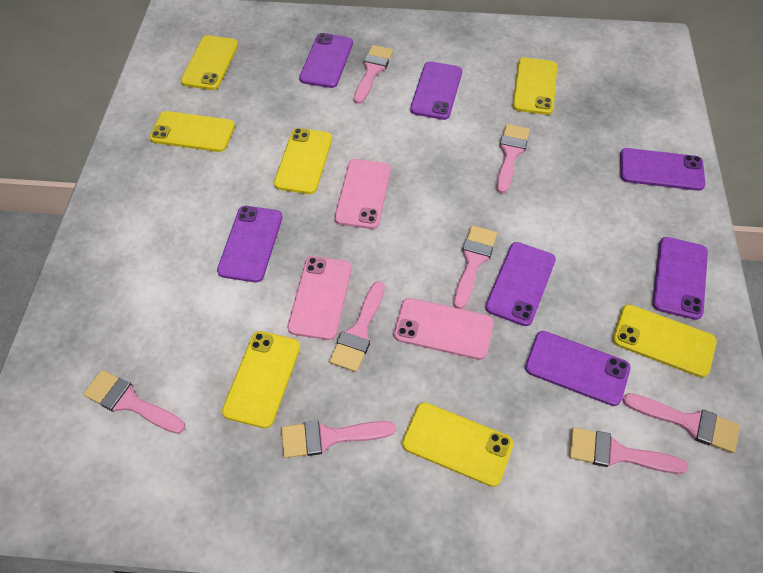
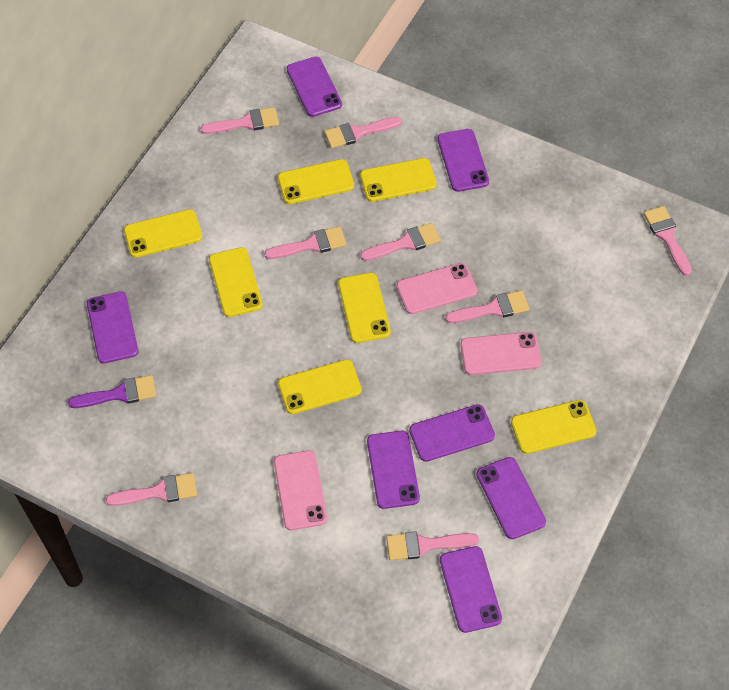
purple brush: 0 -> 1

